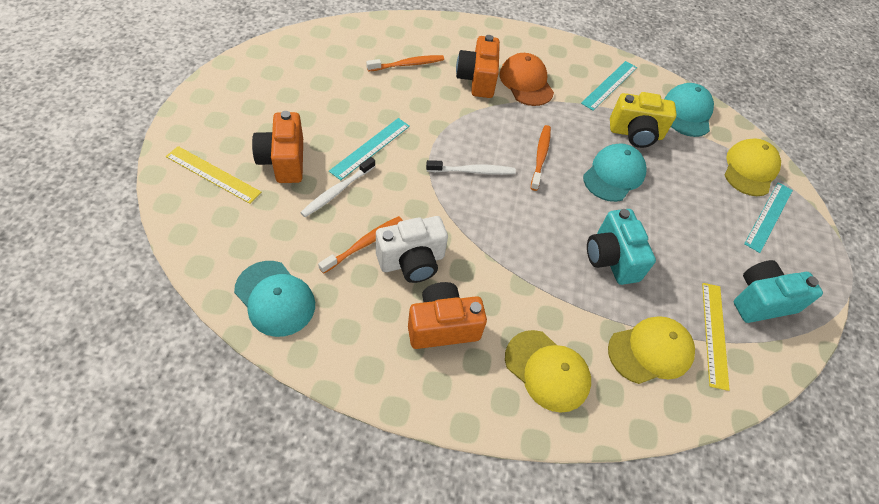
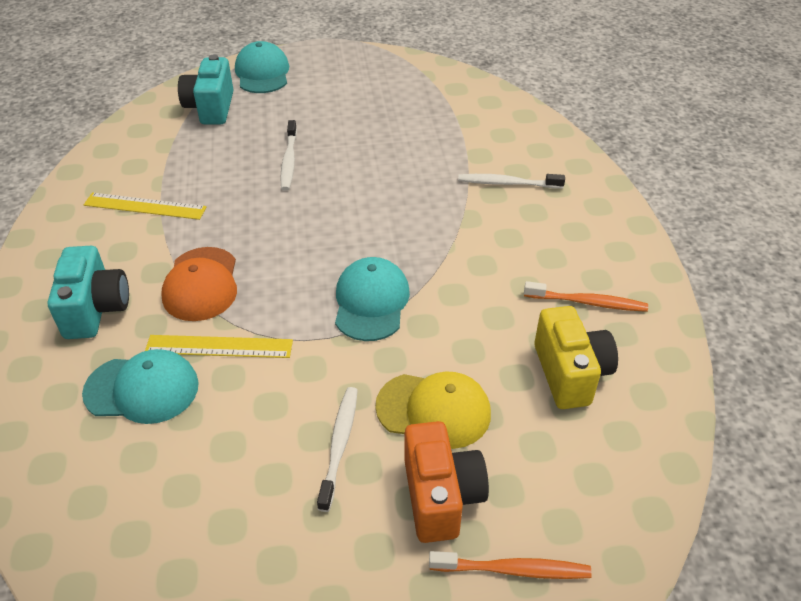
orange camera: 3 -> 1
orange toothbrush: 3 -> 2
turquoise ruler: 3 -> 0
white camera: 1 -> 0
white toothbrush: 2 -> 3
yellow cap: 3 -> 1

